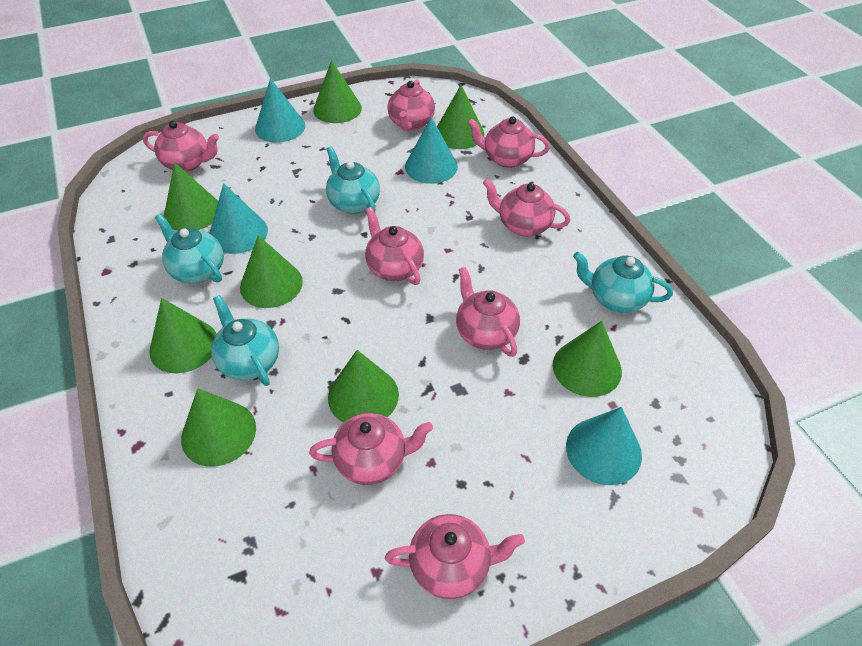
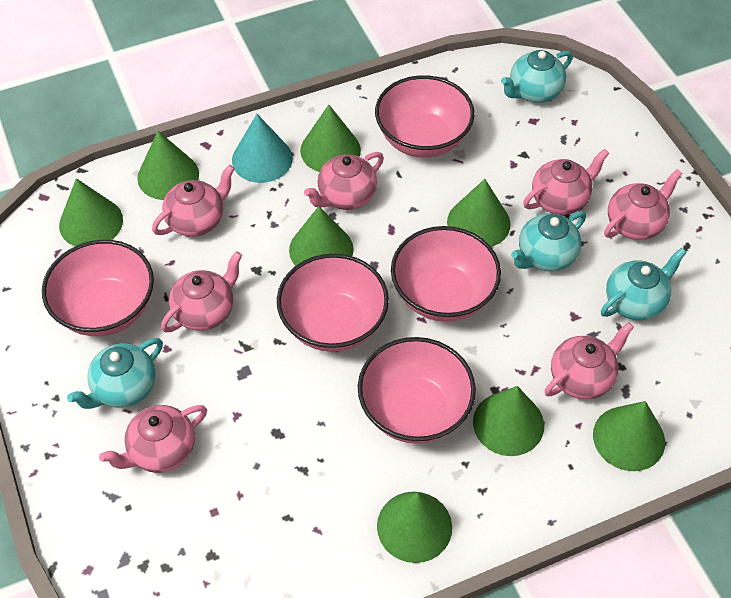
pink bowl: 0 -> 5
pink teapot: 8 -> 7
turquoise cone: 4 -> 1

